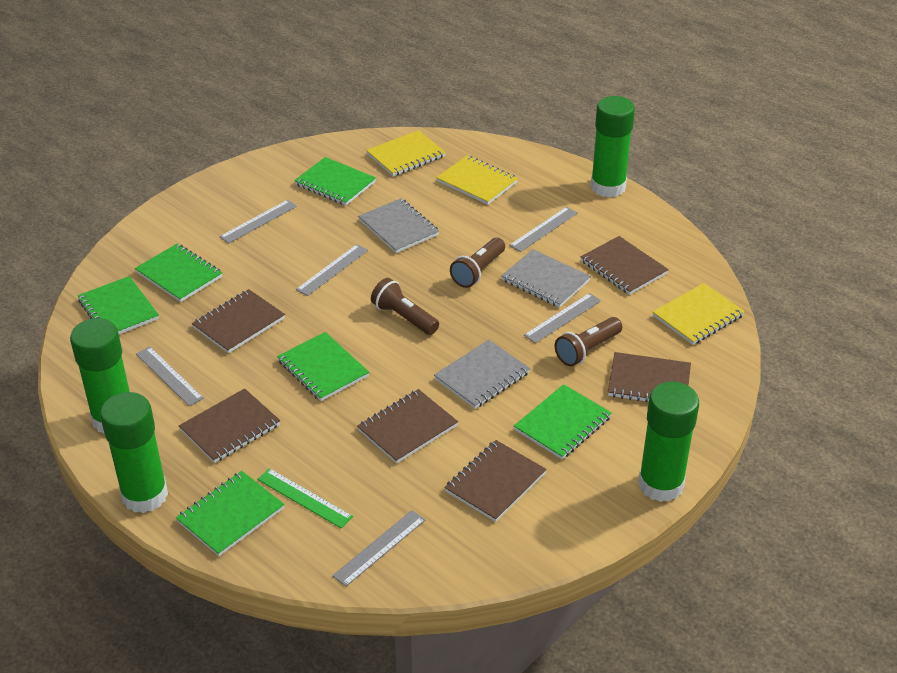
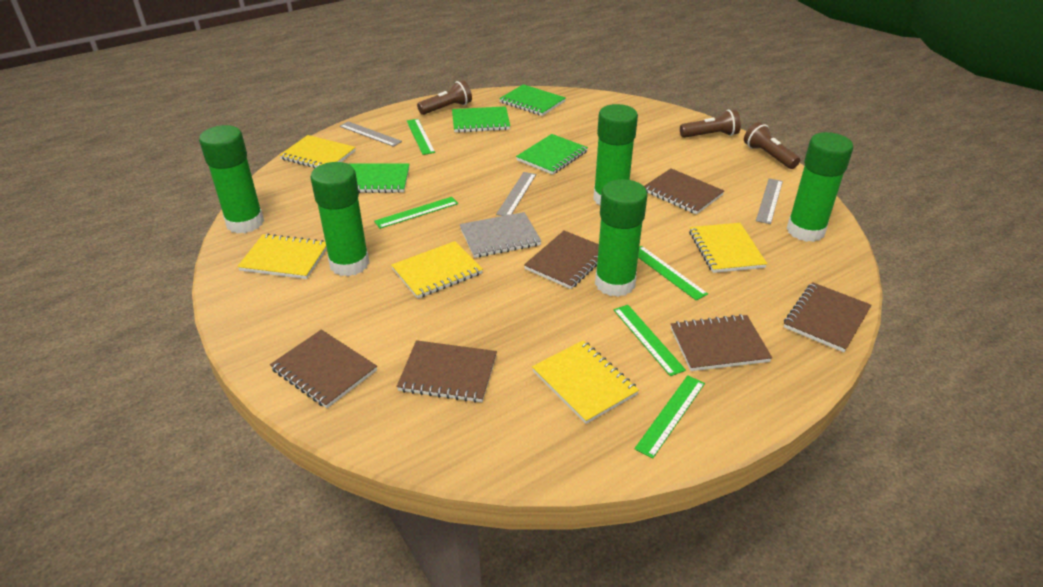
green glue stick: 4 -> 5
green notebook: 6 -> 4
green ruler: 1 -> 5
grey notebook: 3 -> 1
grey ruler: 6 -> 3
yellow notebook: 3 -> 5

